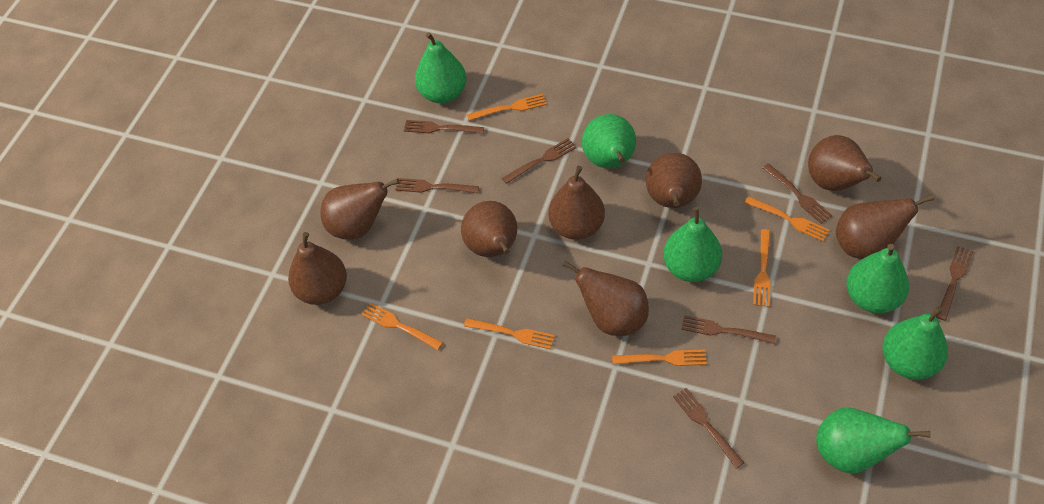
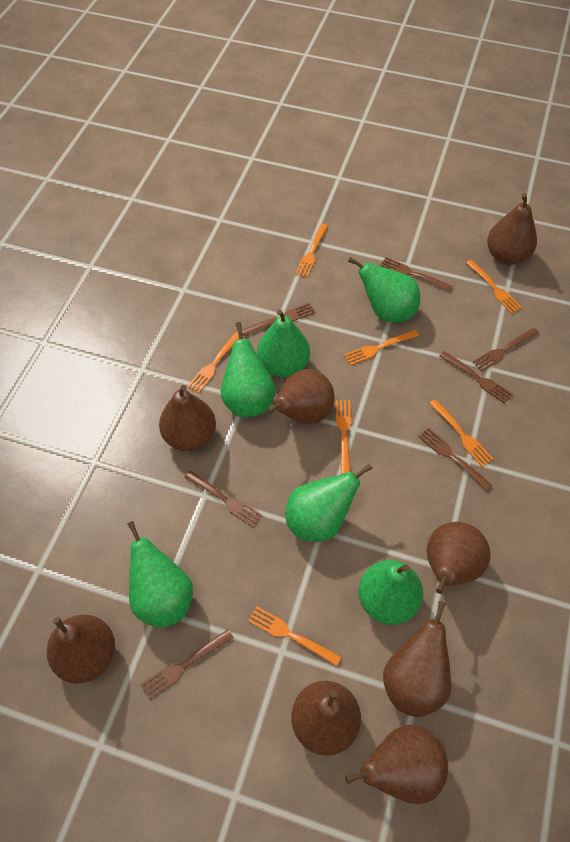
orange fork: 6 -> 7

